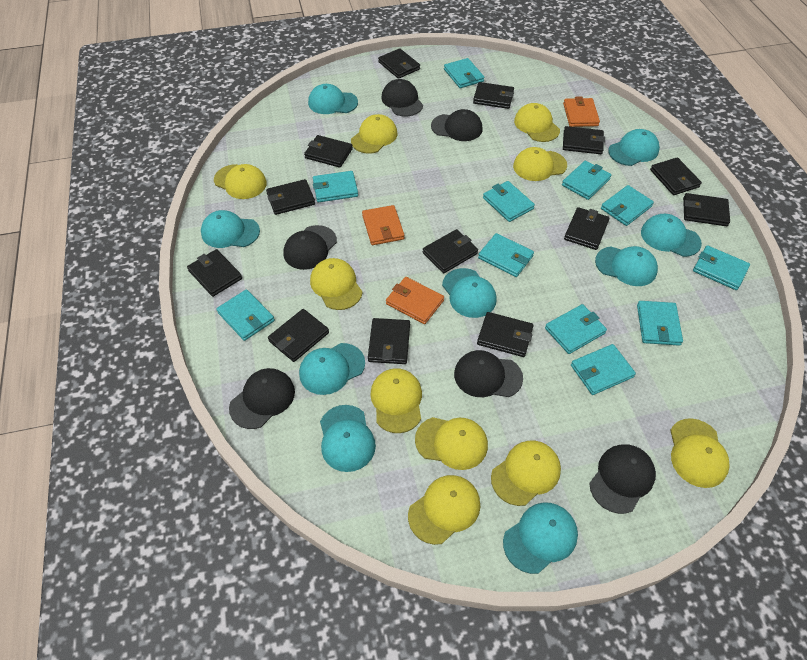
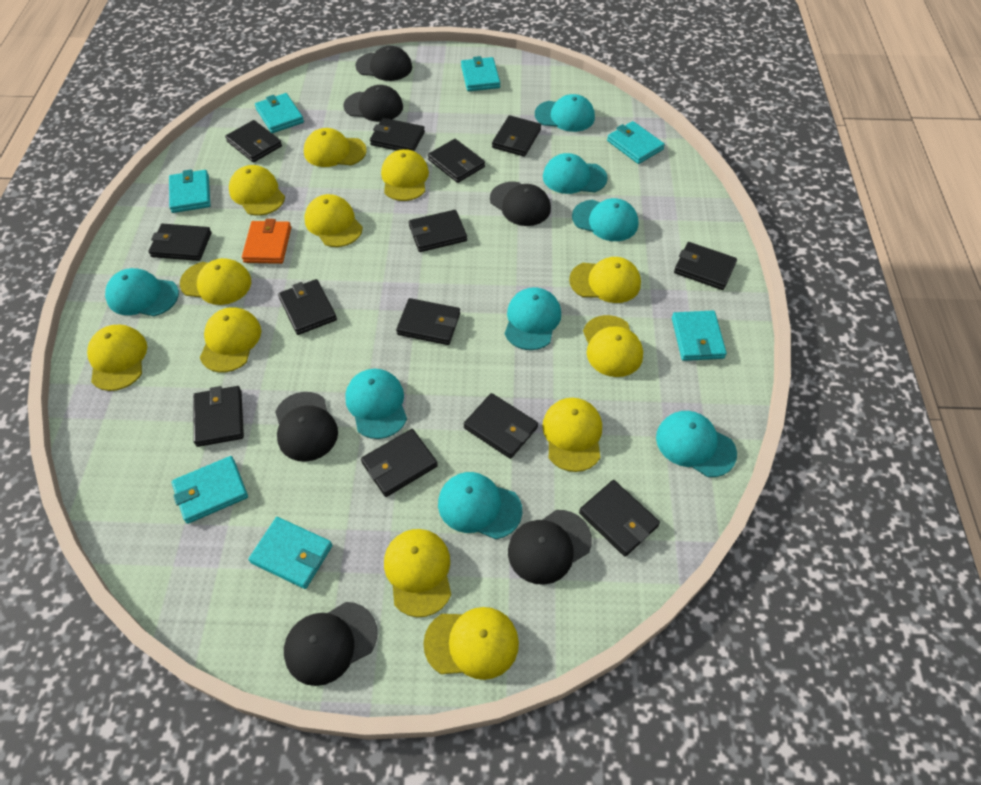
orange wallet: 3 -> 1
turquoise cap: 9 -> 8
turquoise wallet: 11 -> 7
yellow cap: 10 -> 12

